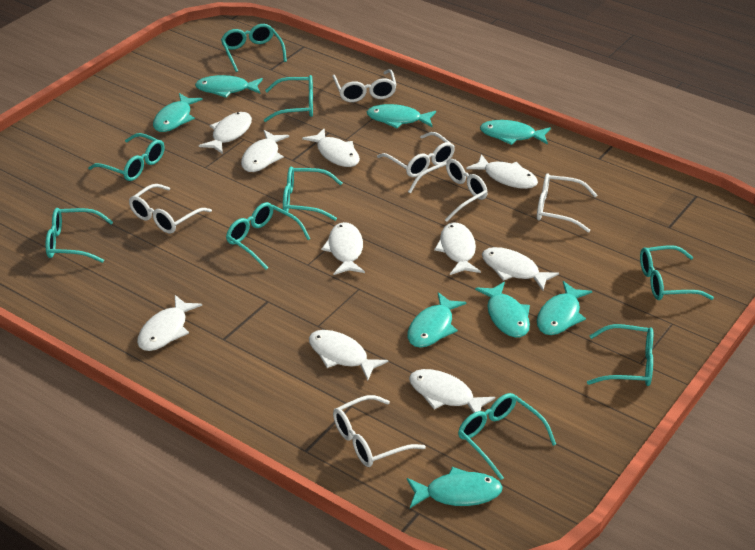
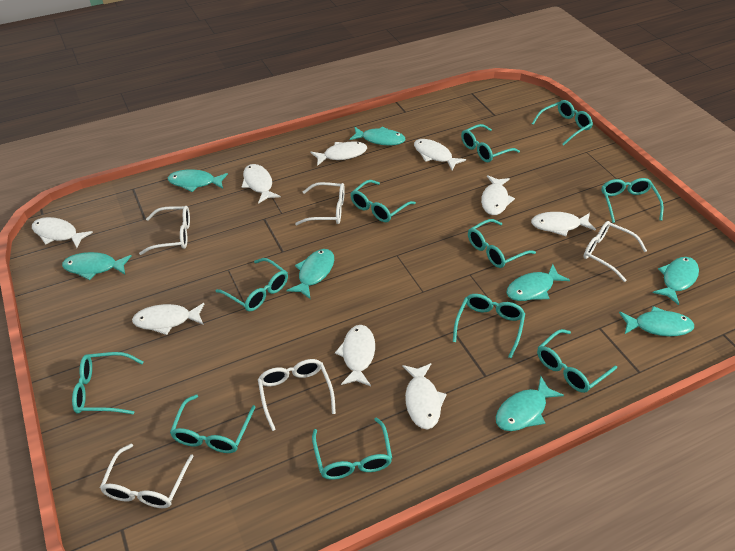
turquoise glasses: 9 -> 11
white fish: 10 -> 9
white glasses: 6 -> 5

